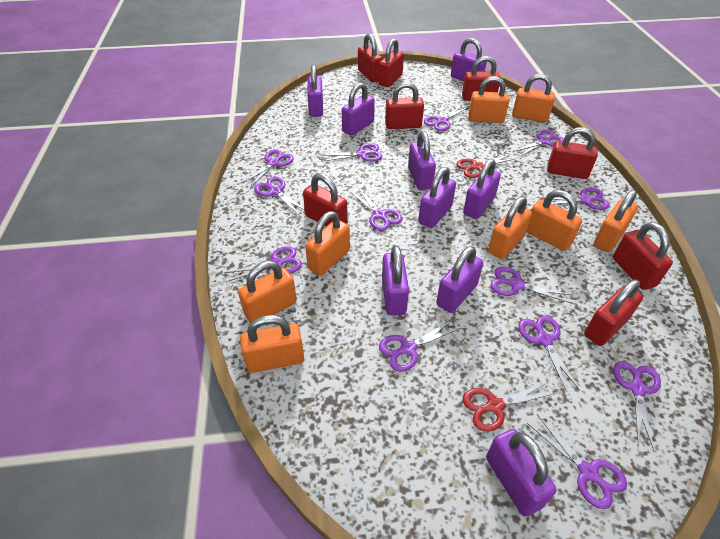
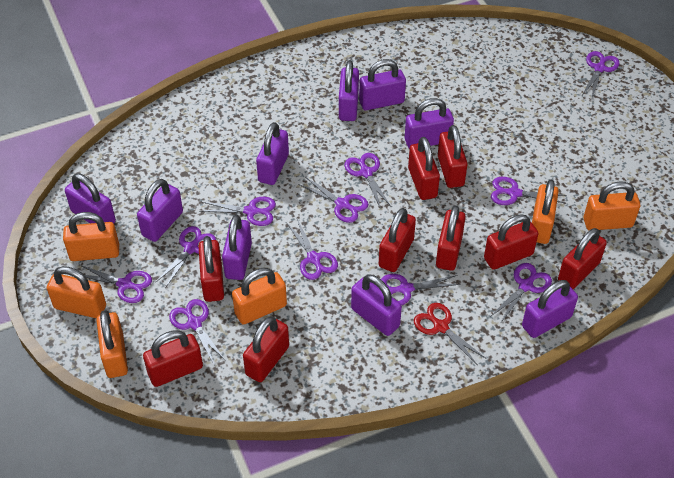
orange padlock: 8 -> 6
purple scissors: 13 -> 11
red padlock: 8 -> 9
red scissors: 2 -> 1

